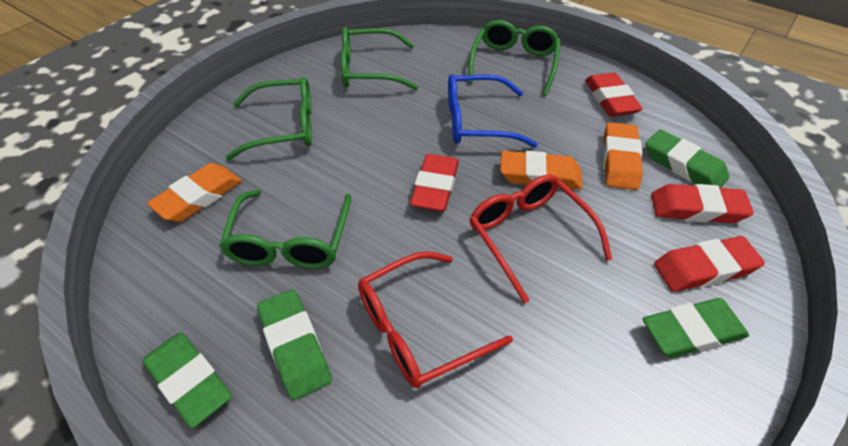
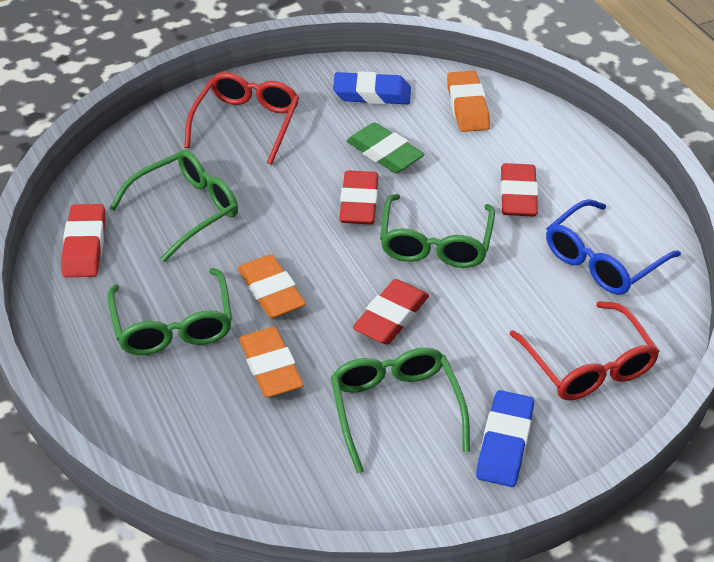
blue eraser: 0 -> 2
green eraser: 4 -> 1

